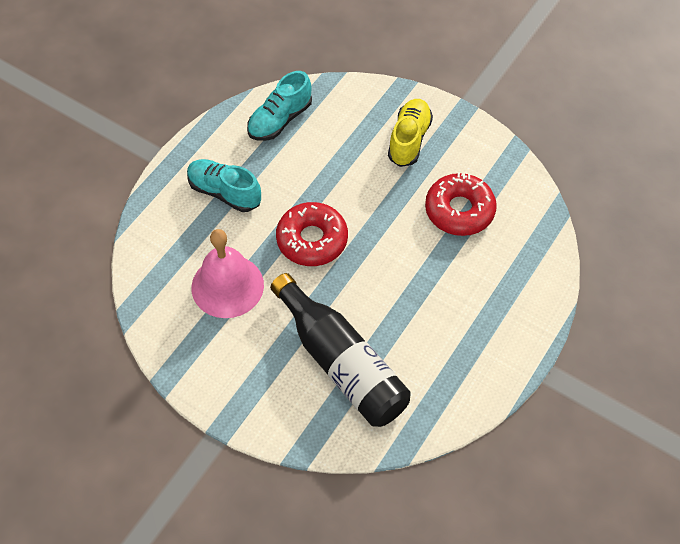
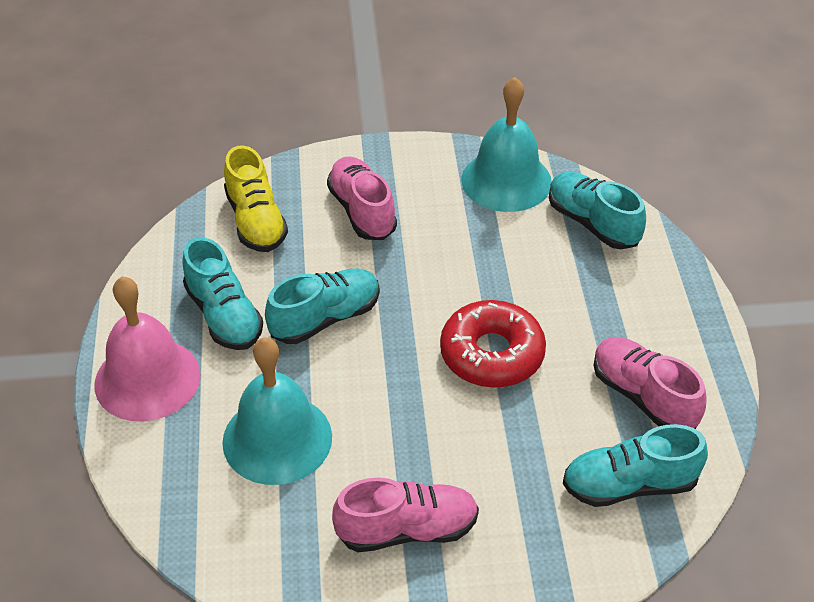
black bottle: 1 -> 0
pink shoe: 0 -> 3
red donut: 2 -> 1
turquoise bell: 0 -> 2
turquoise shoe: 2 -> 4

